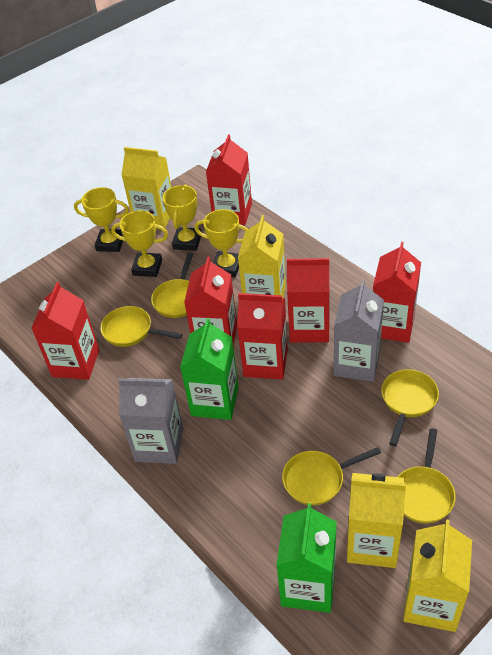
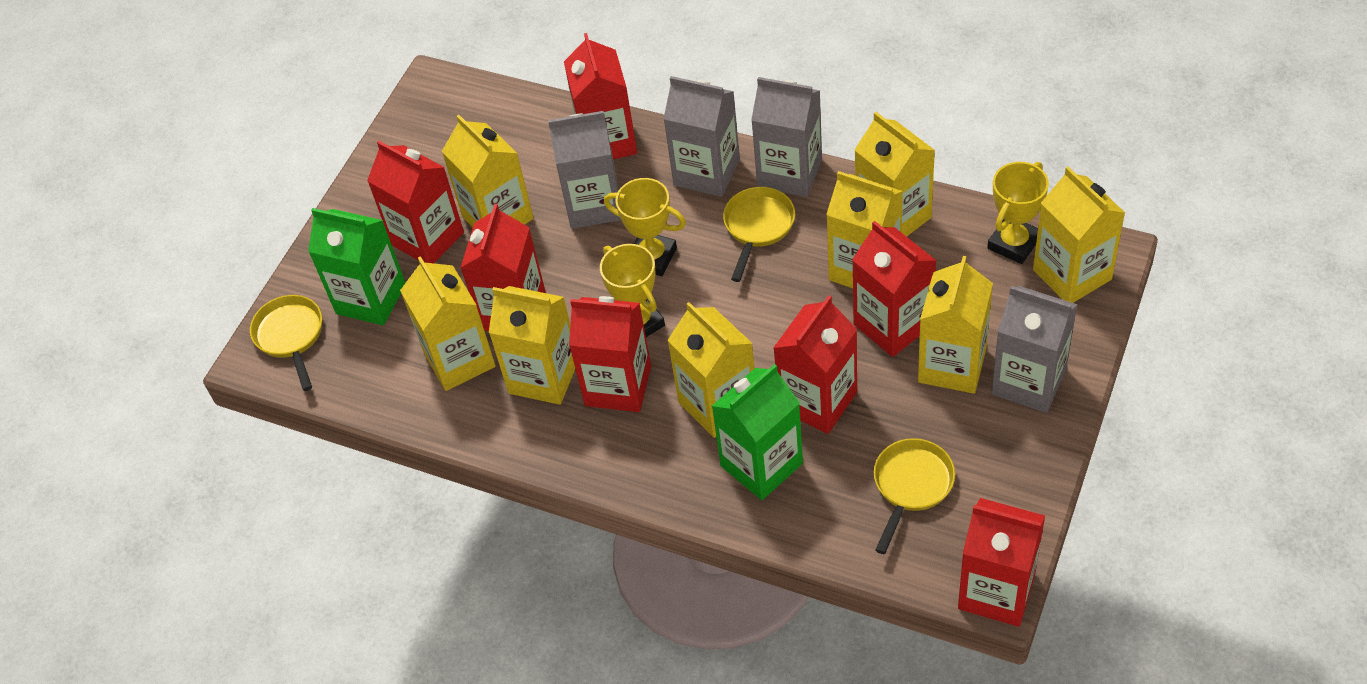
grey carton: 2 -> 4
red carton: 6 -> 7
yellow carton: 4 -> 8
yellow pan: 5 -> 3
yellow trophy: 4 -> 3

